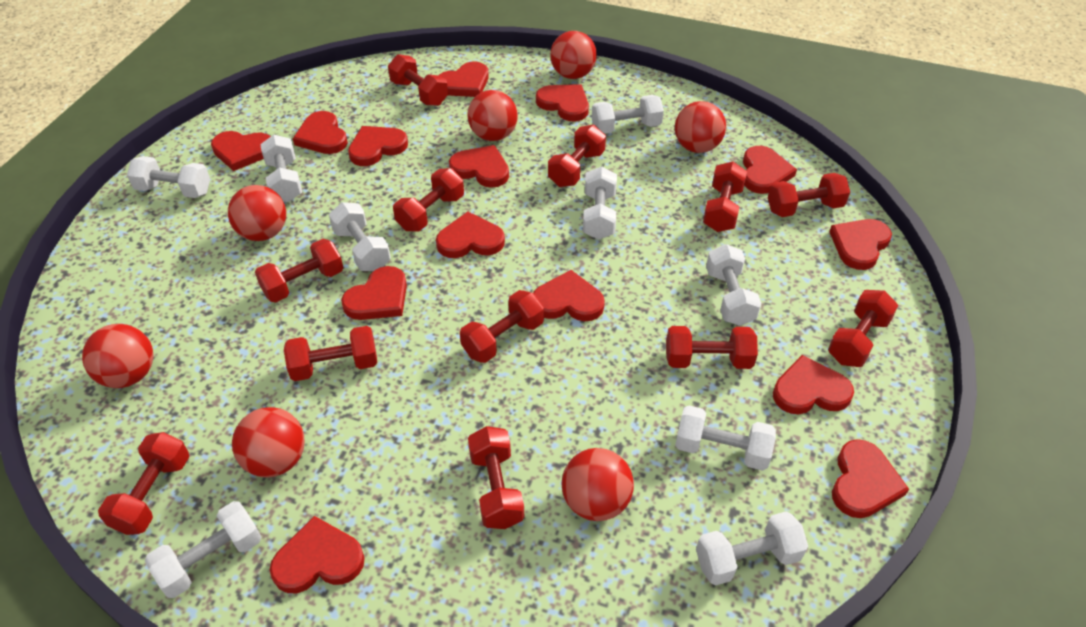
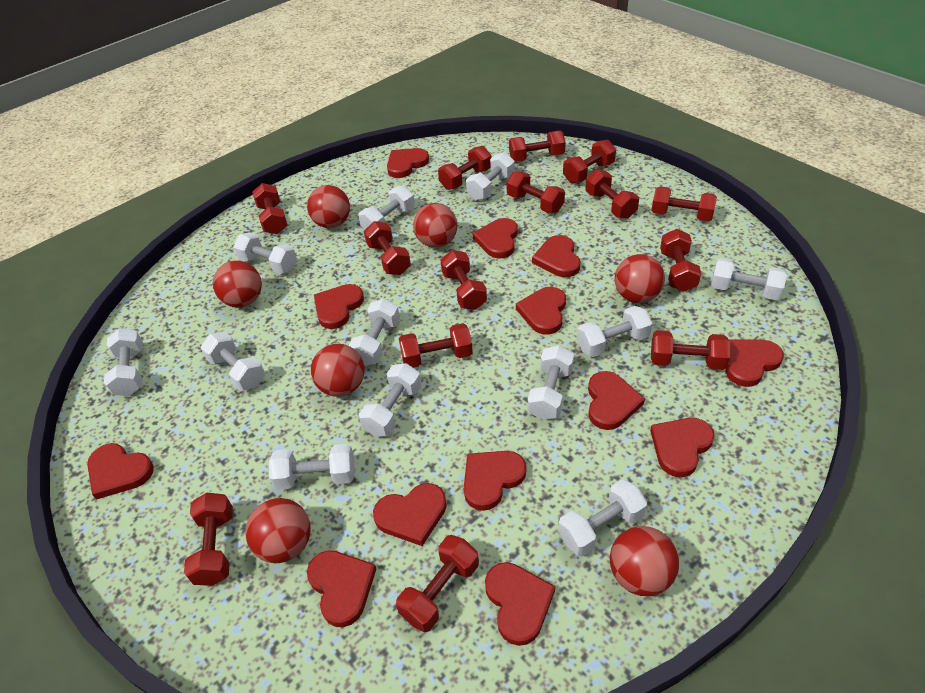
red dumbbell: 12 -> 14
red heart: 14 -> 13
white dumbbell: 9 -> 12

